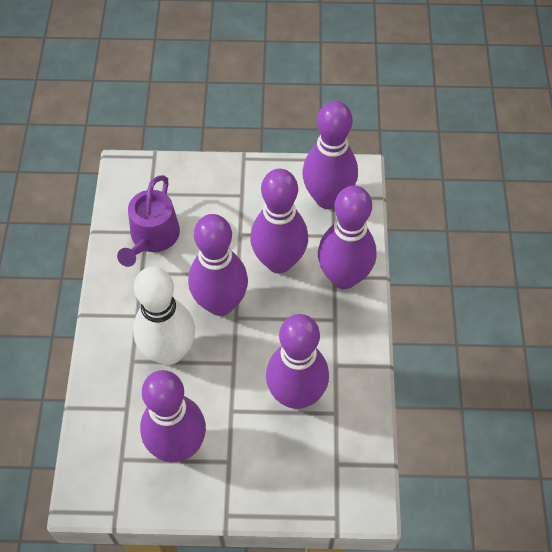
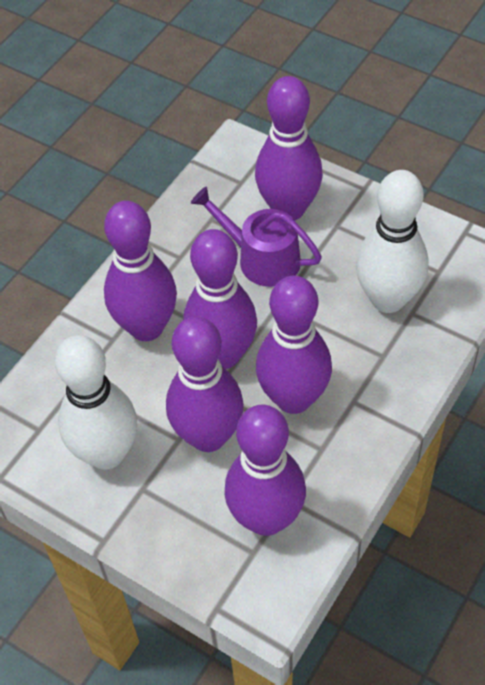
white bowling pin: 1 -> 2

